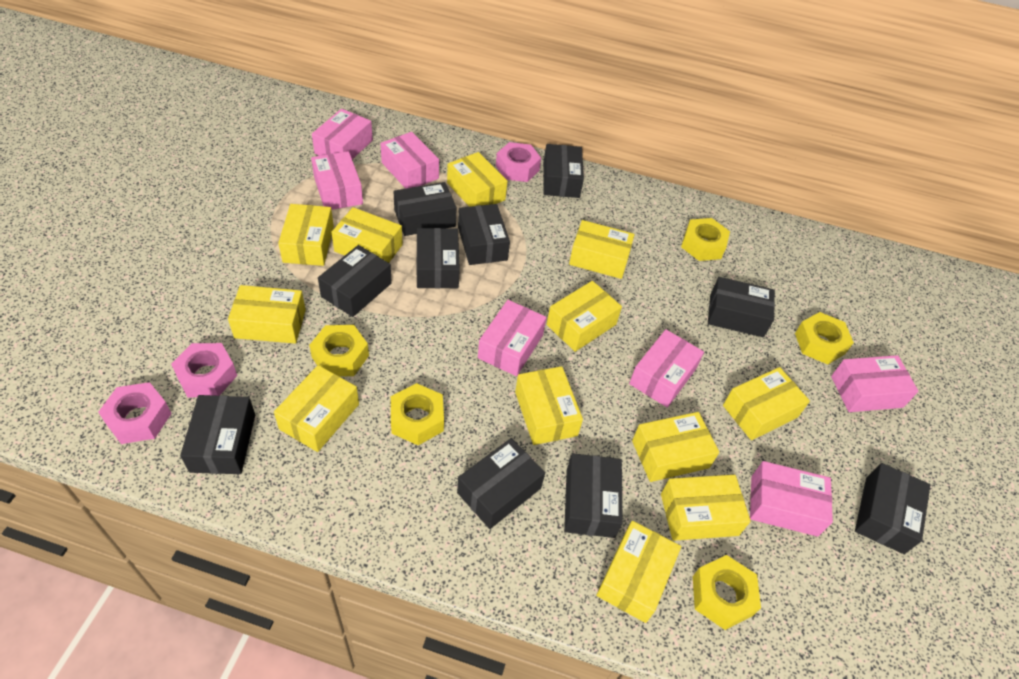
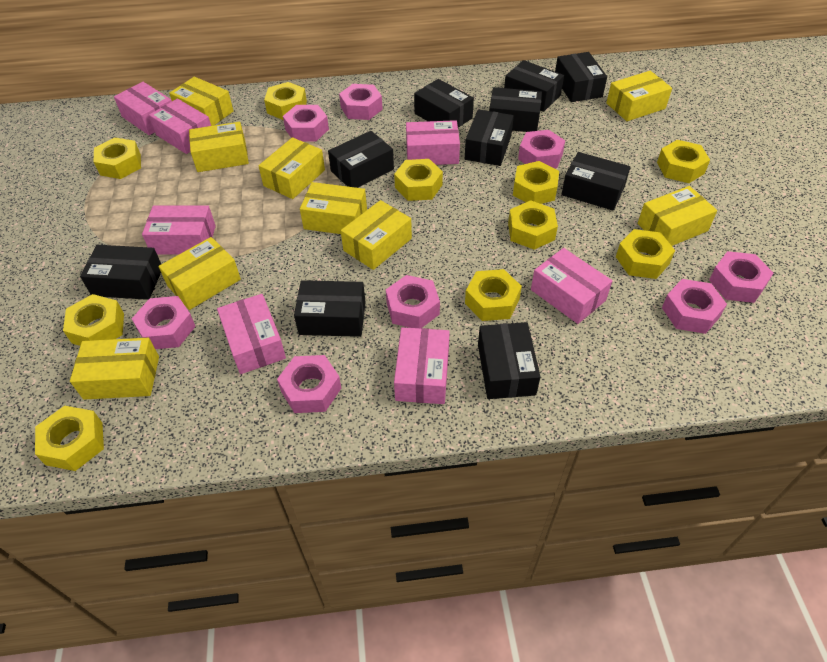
pink nut: 3 -> 8
yellow box: 12 -> 9
yellow nut: 5 -> 10

